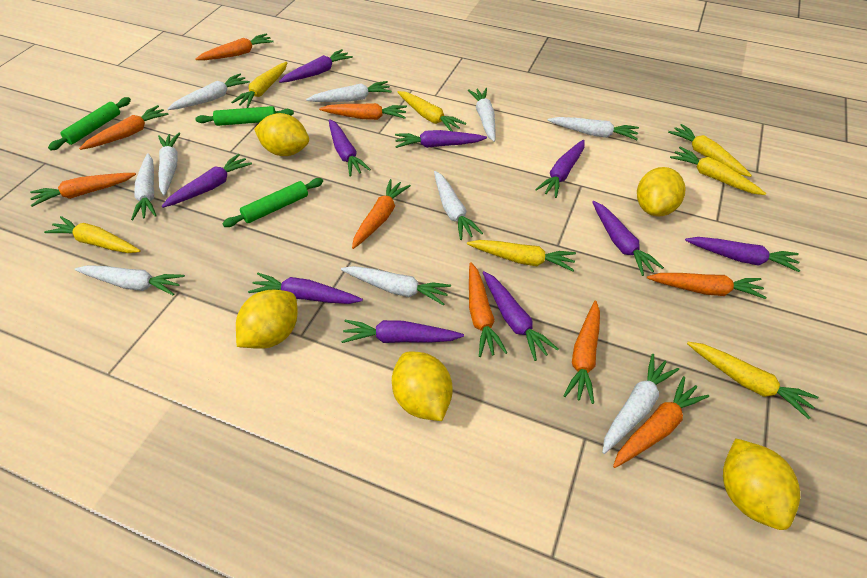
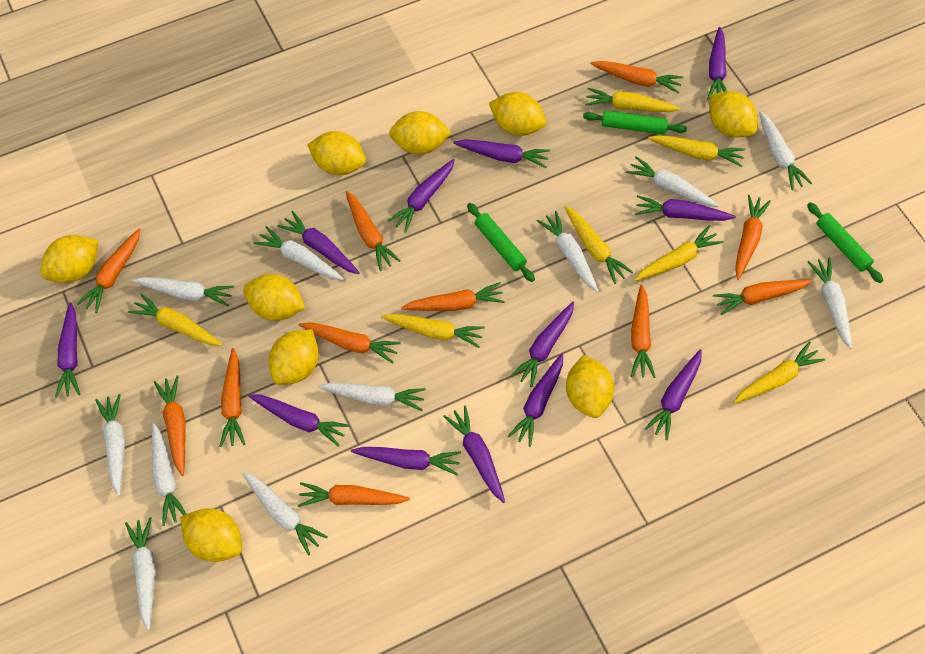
orange carrot: 9 -> 11
purple carrot: 10 -> 12
white carrot: 10 -> 11
yellow lemon: 5 -> 9

